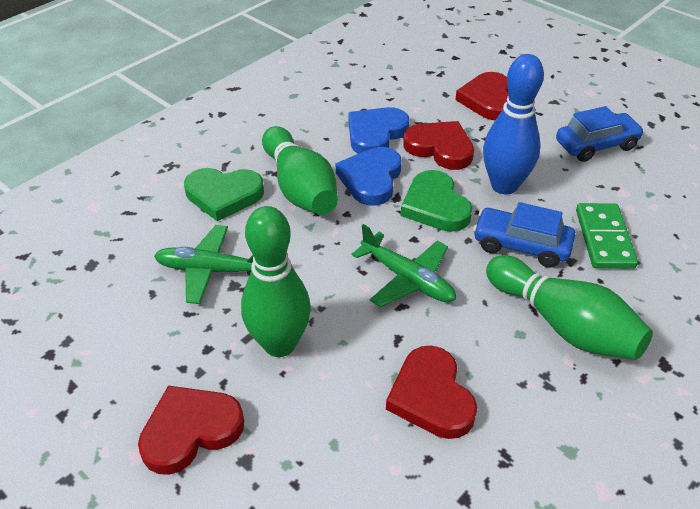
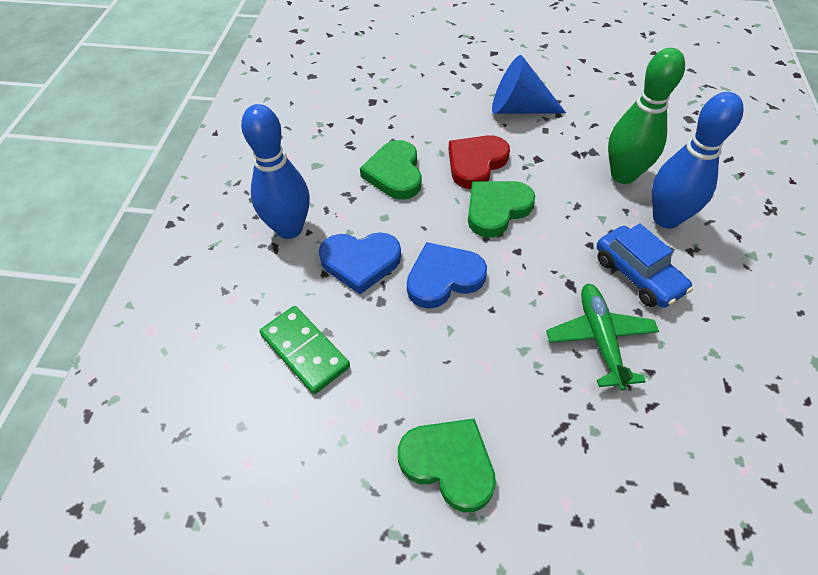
blue bowling pin: 1 -> 2
blue car: 2 -> 1
blue cone: 0 -> 1
green bowling pin: 3 -> 1
green heart: 2 -> 3
green plane: 2 -> 1
red heart: 4 -> 1

